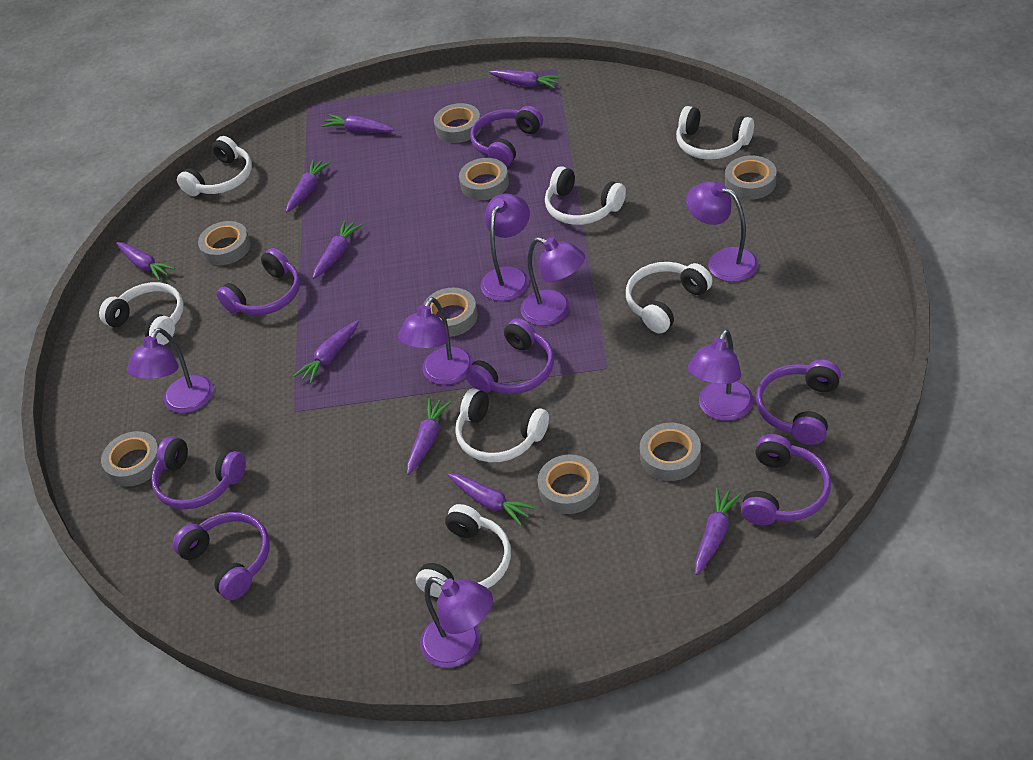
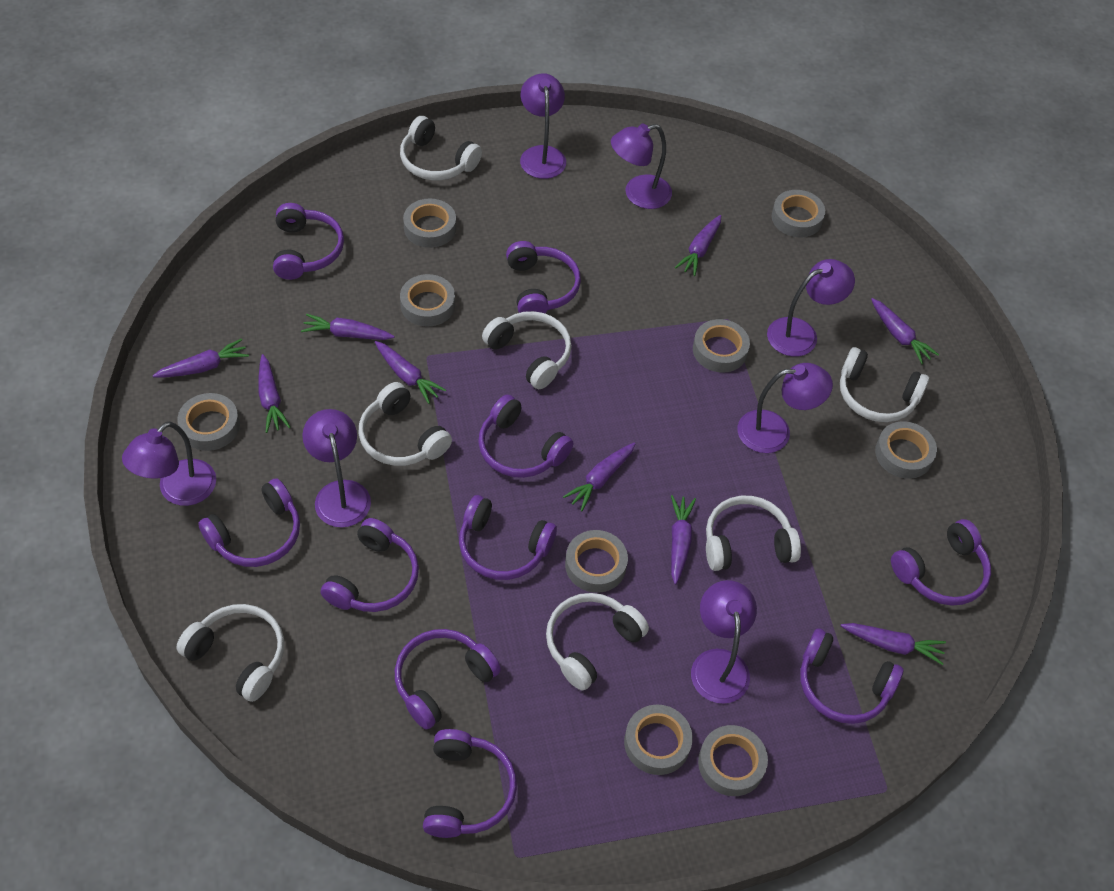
grey tape: 8 -> 9
purple headphones: 7 -> 10

